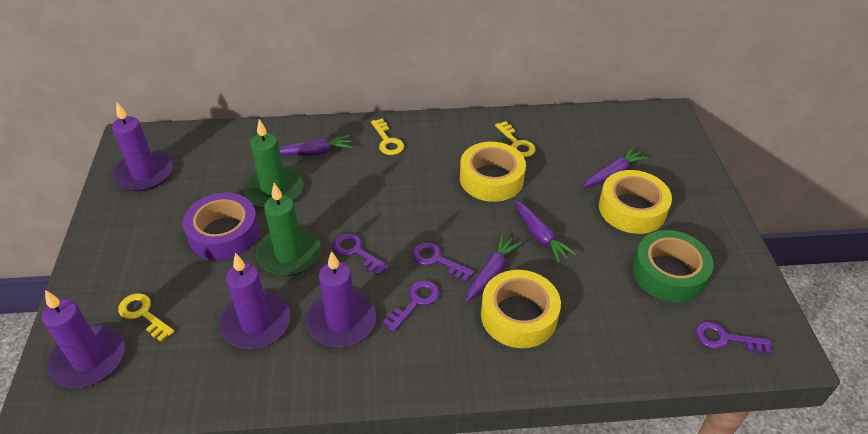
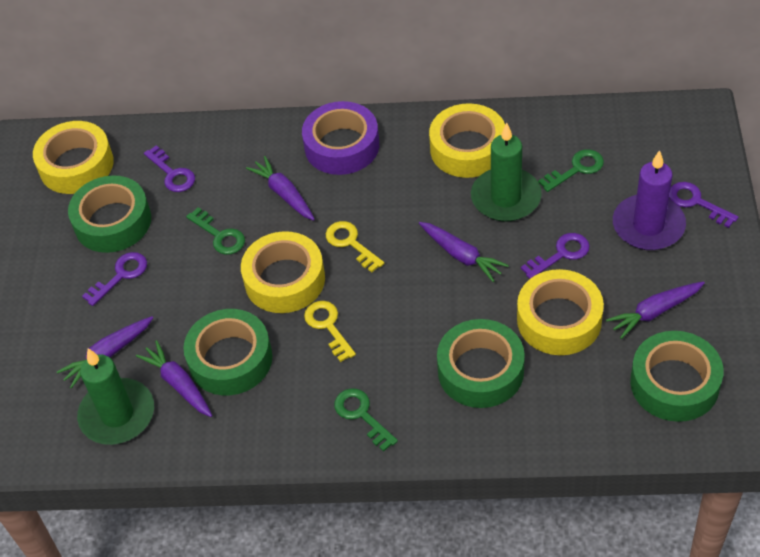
green key: 0 -> 3
green tape: 1 -> 4
purple candle: 4 -> 1
purple carrot: 4 -> 5
yellow key: 3 -> 2
yellow tape: 3 -> 4

